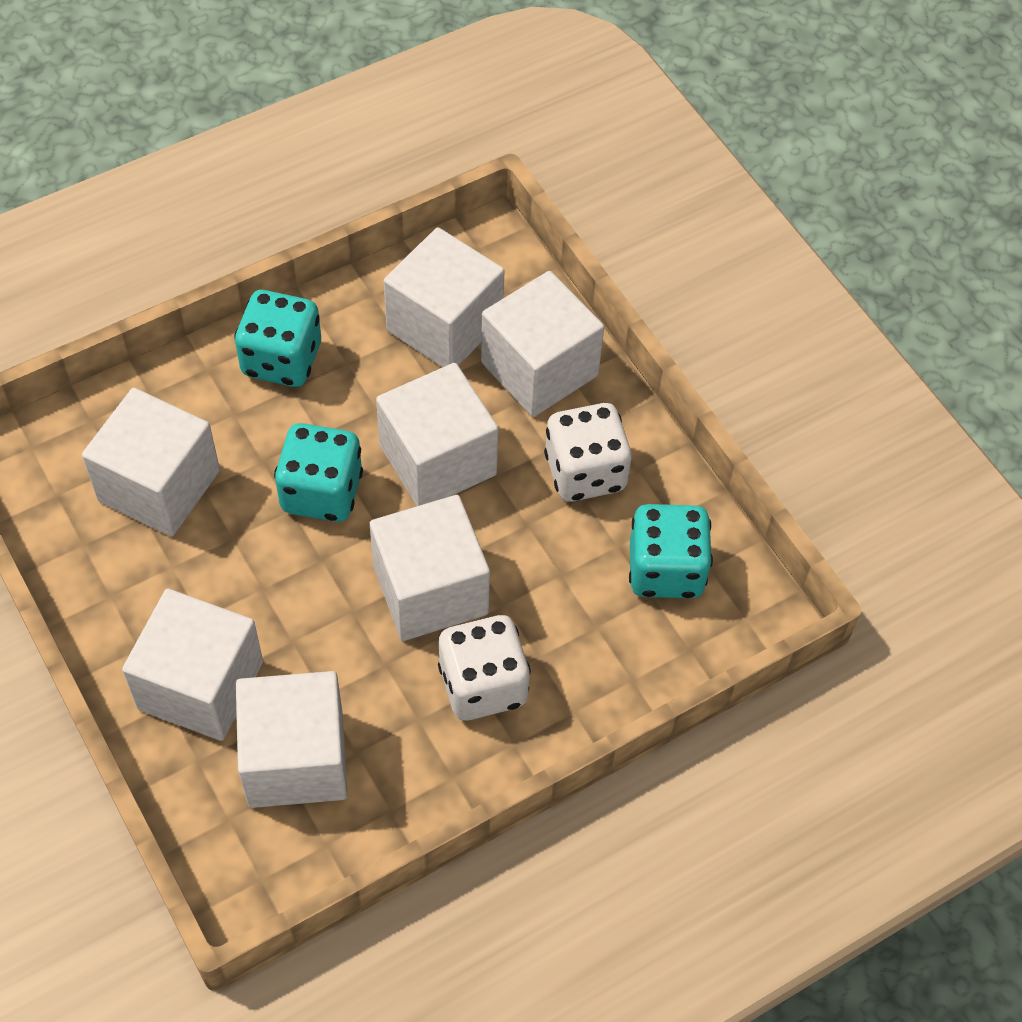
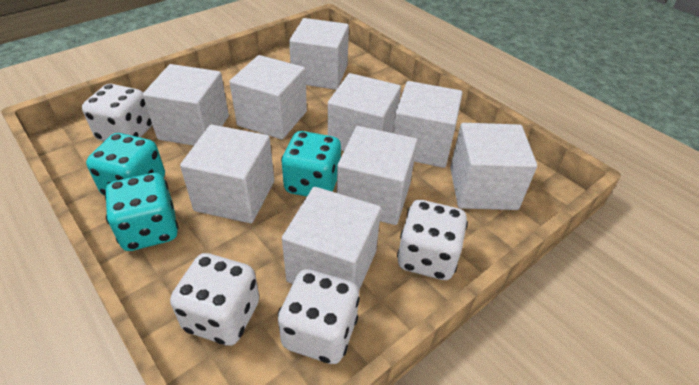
white cube: 7 -> 9
white dice: 2 -> 4

